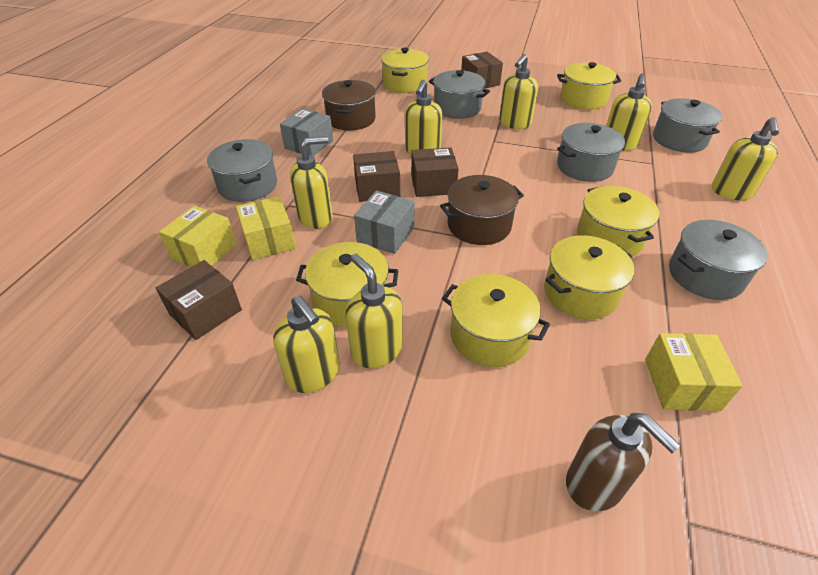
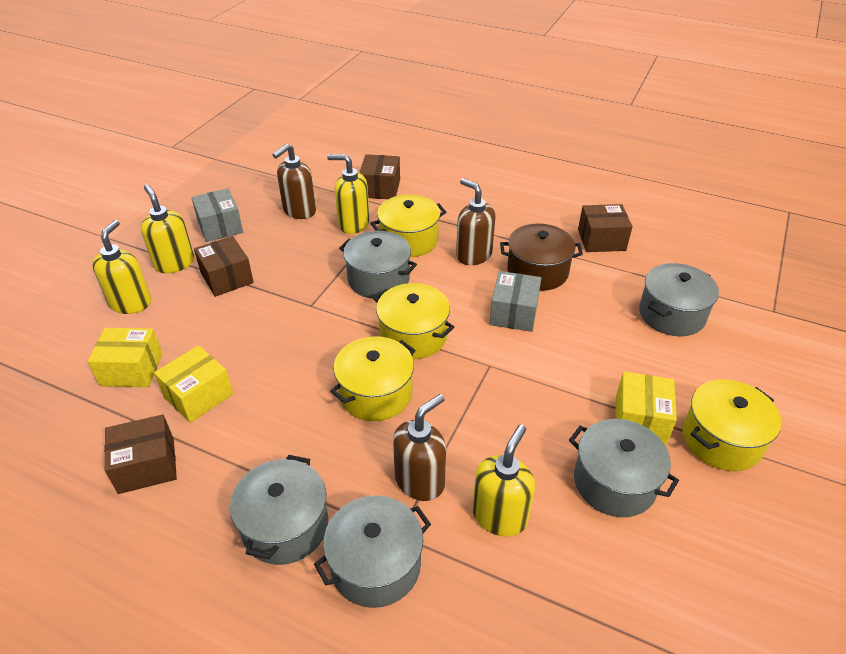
brown pot: 2 -> 1
brown soap dispenser: 1 -> 3
yellow pot: 6 -> 4
yellow soap dispenser: 7 -> 4

